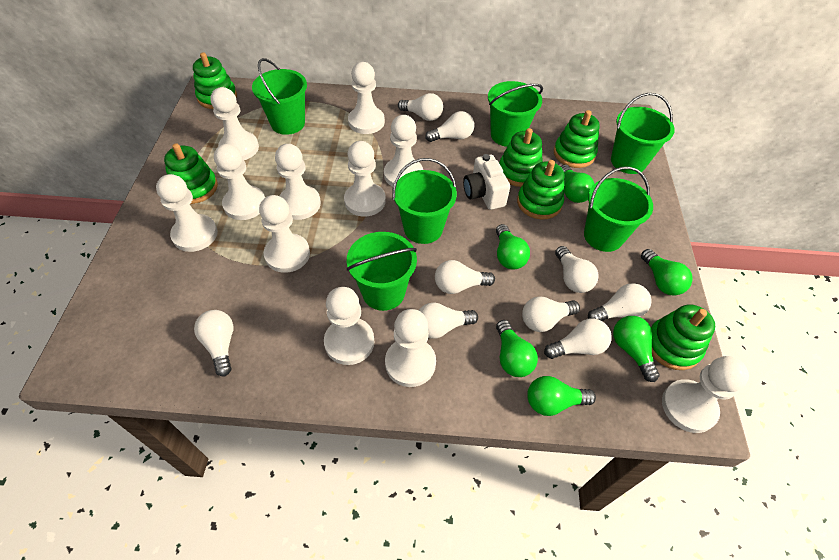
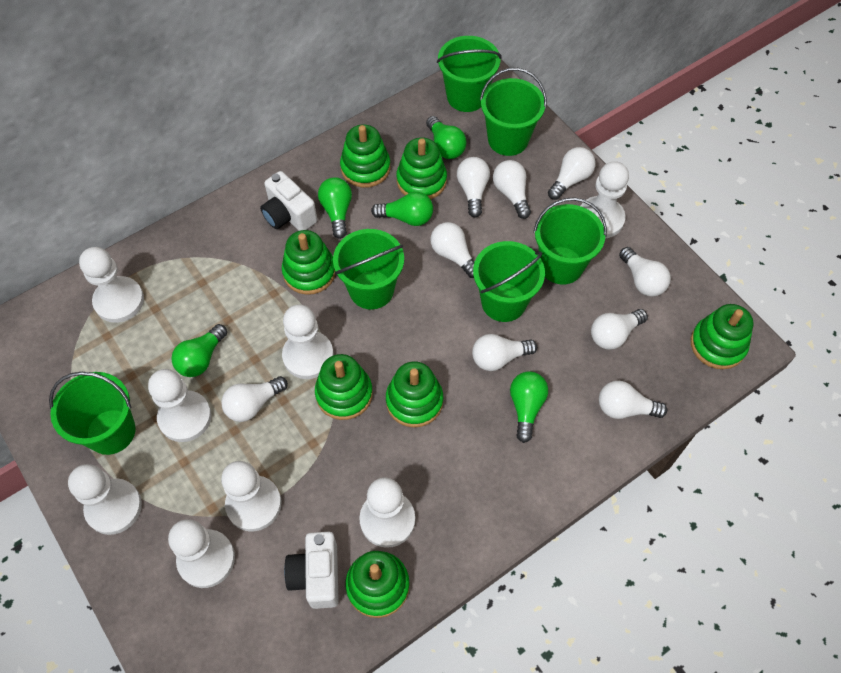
green light bulb: 6 -> 5
green stacking toy: 6 -> 7
white camera: 1 -> 2
white pawn: 11 -> 8

